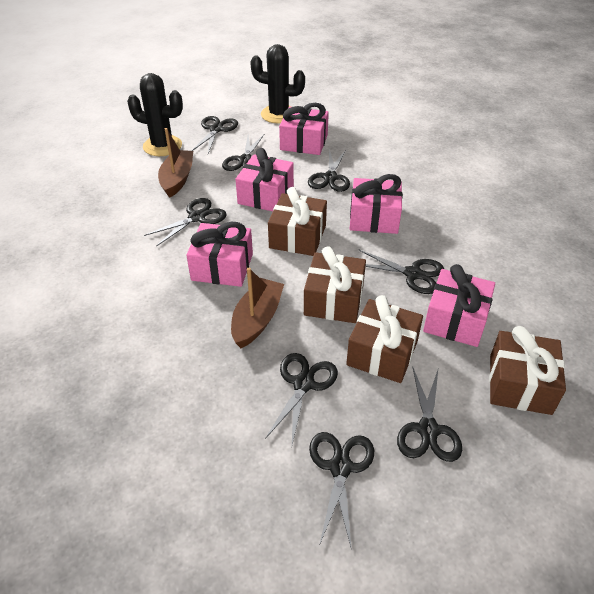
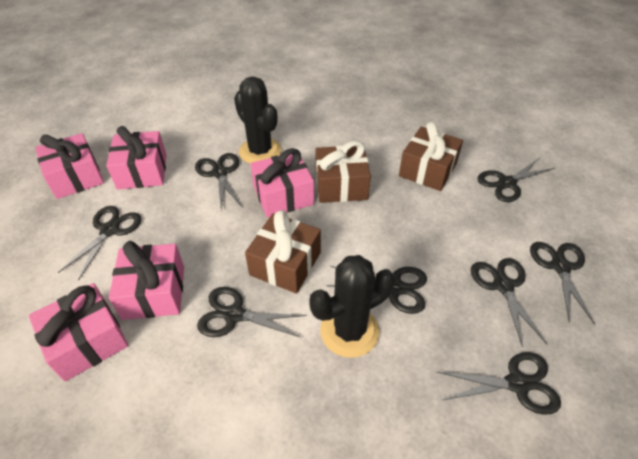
brown boat: 2 -> 0
brown gift: 4 -> 3

